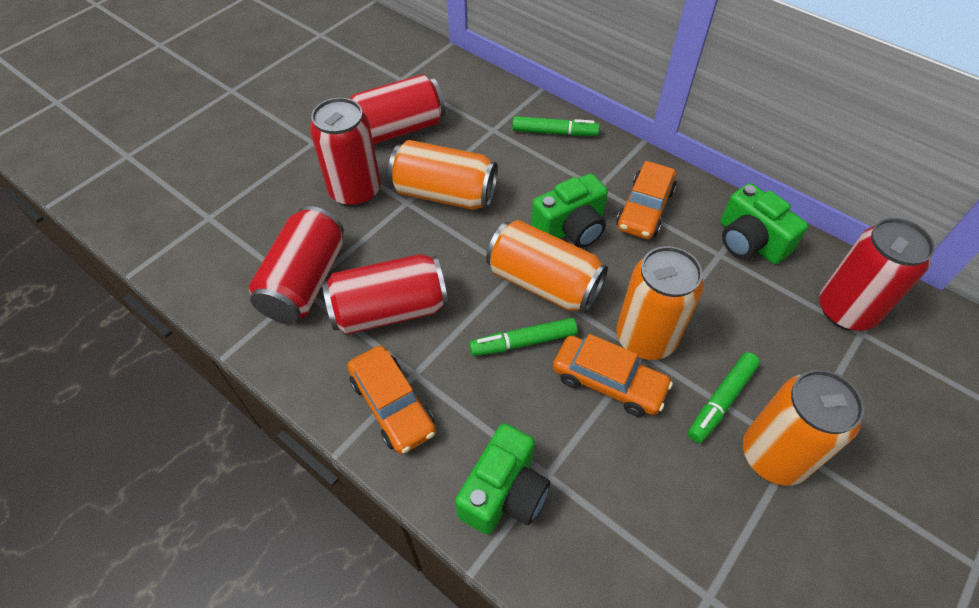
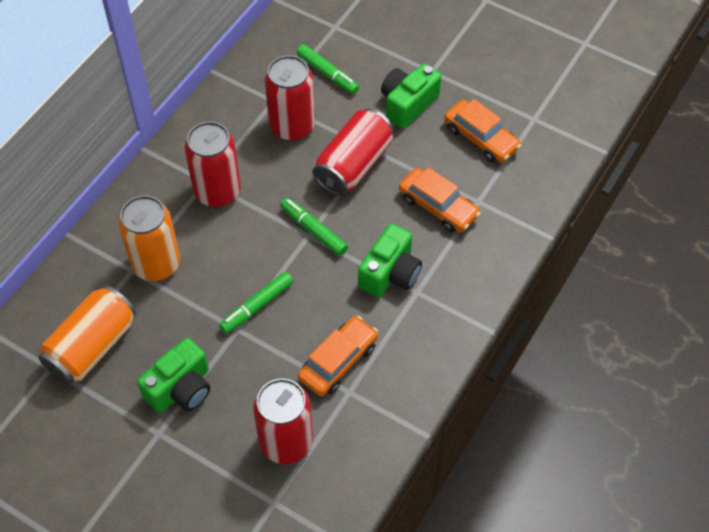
orange can: 4 -> 2
red can: 5 -> 4

